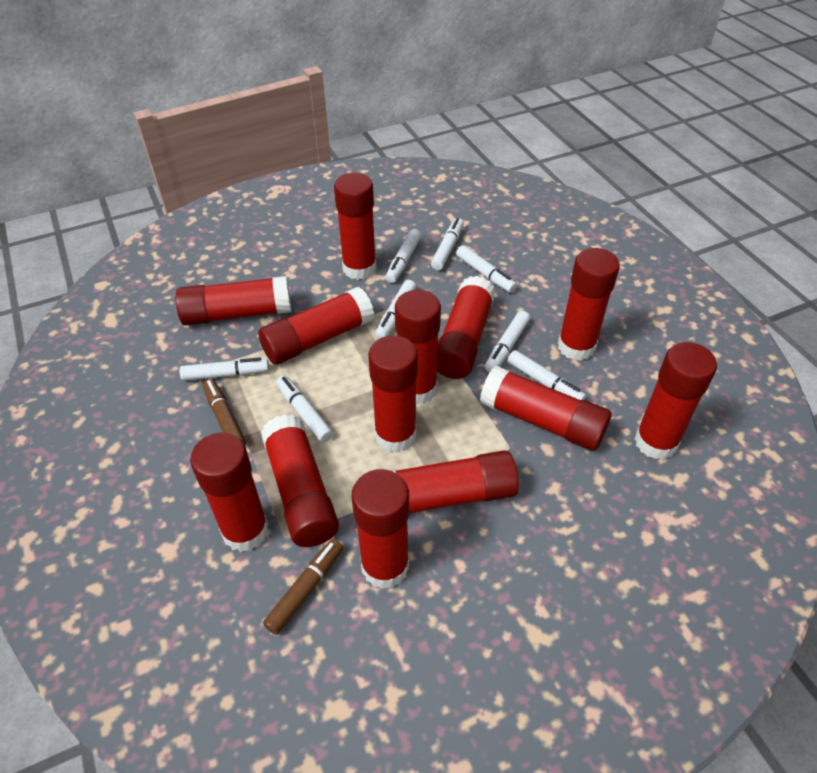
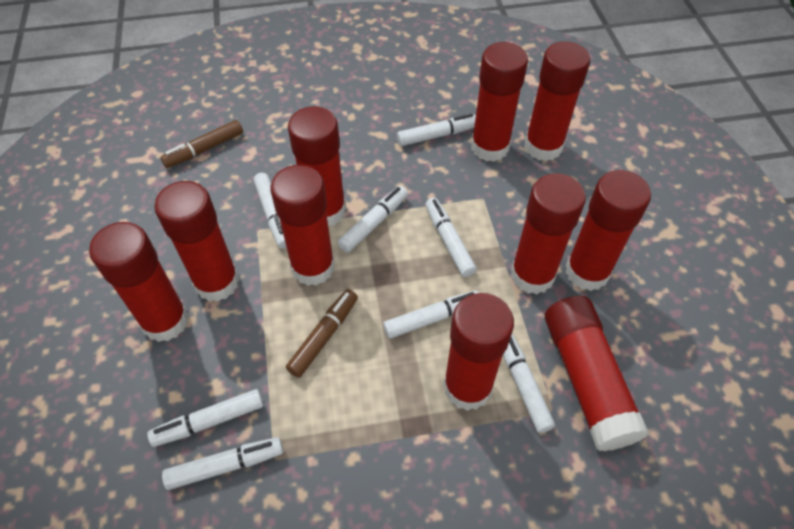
red glue stick: 13 -> 10

